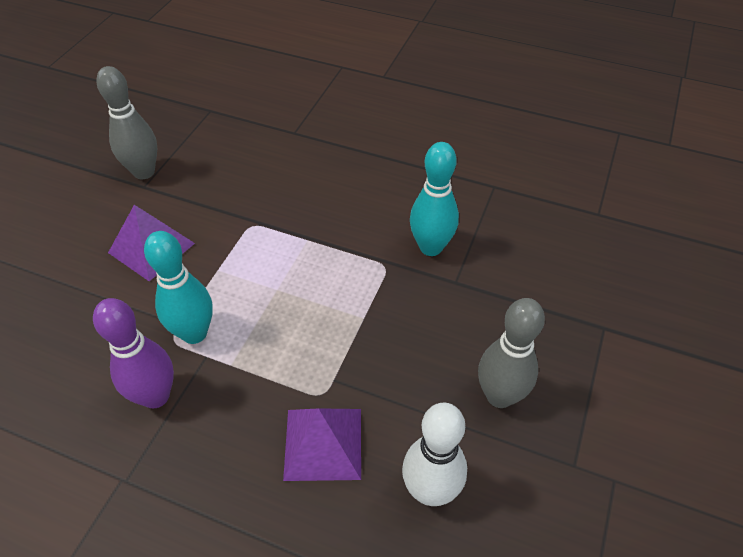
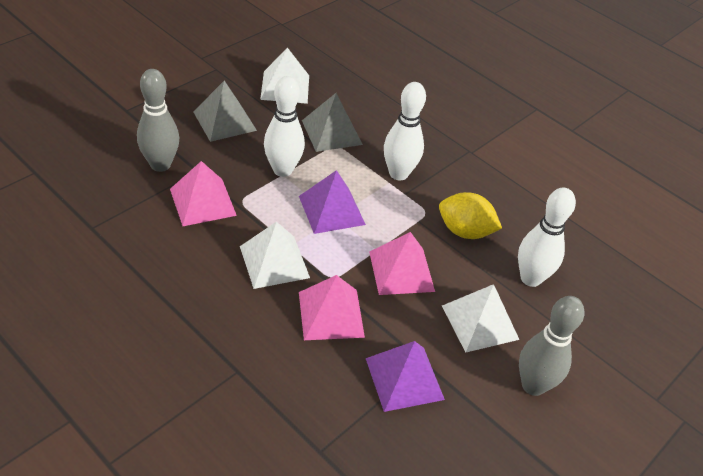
grey pyramid: 0 -> 2
pink pyramid: 0 -> 3
purple bowling pin: 1 -> 0
turquoise bowling pin: 2 -> 0
white bowling pin: 1 -> 3
white pyramid: 0 -> 3
yellow lemon: 0 -> 1

